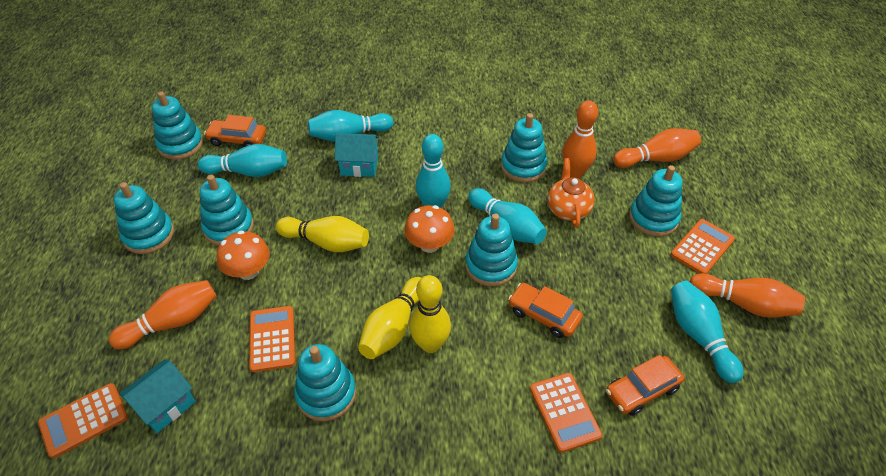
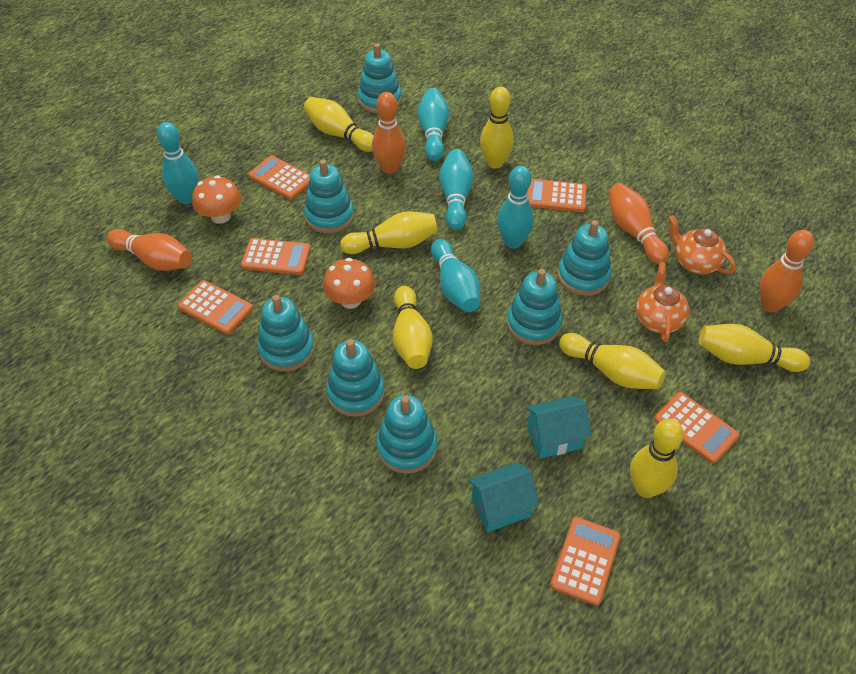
orange calculator: 4 -> 6
orange car: 3 -> 0
orange teapot: 1 -> 2
yellow bowling pin: 3 -> 7

